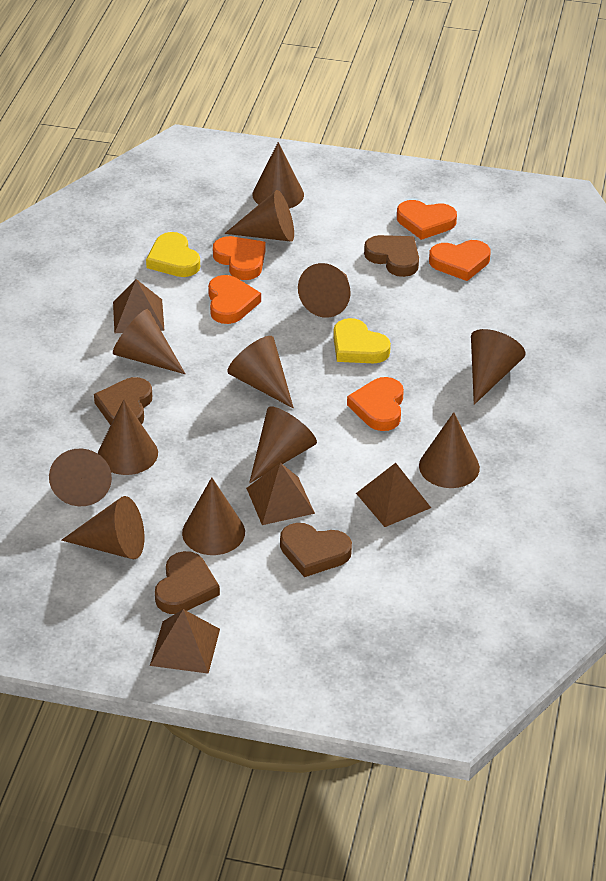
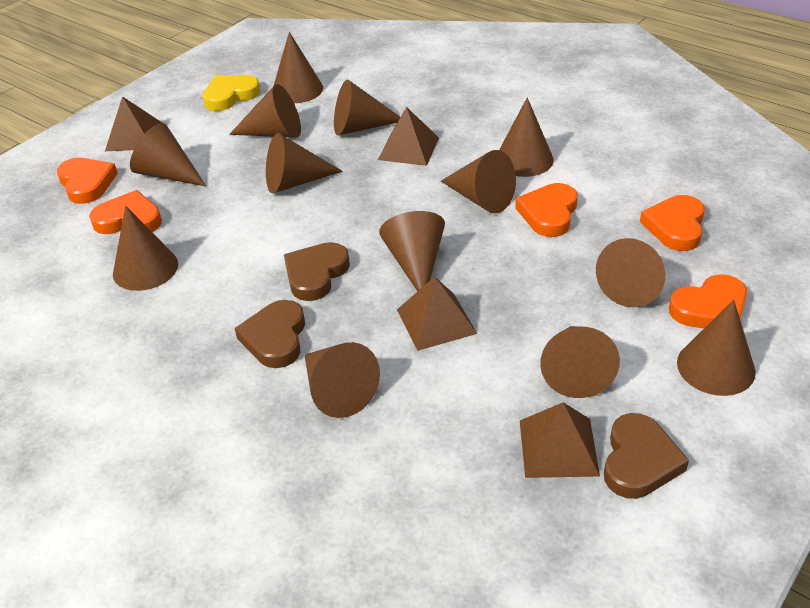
brown cone: 12 -> 13
brown heart: 4 -> 3
yellow heart: 2 -> 1

